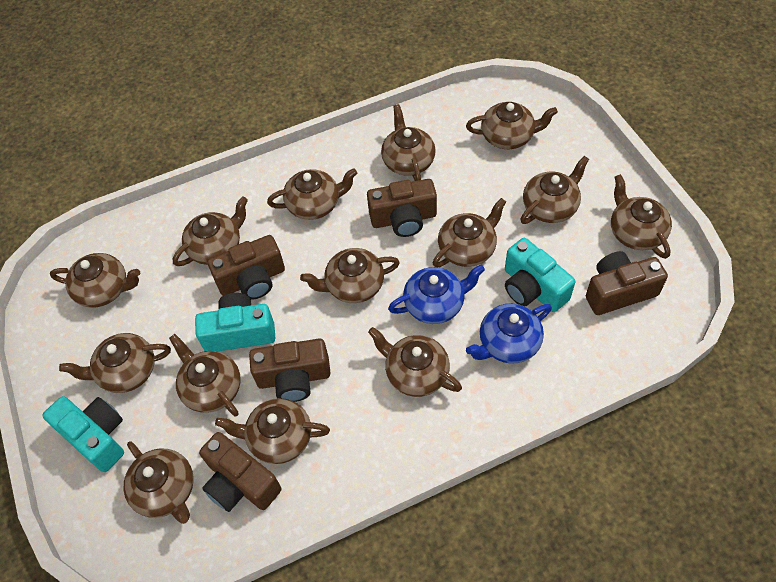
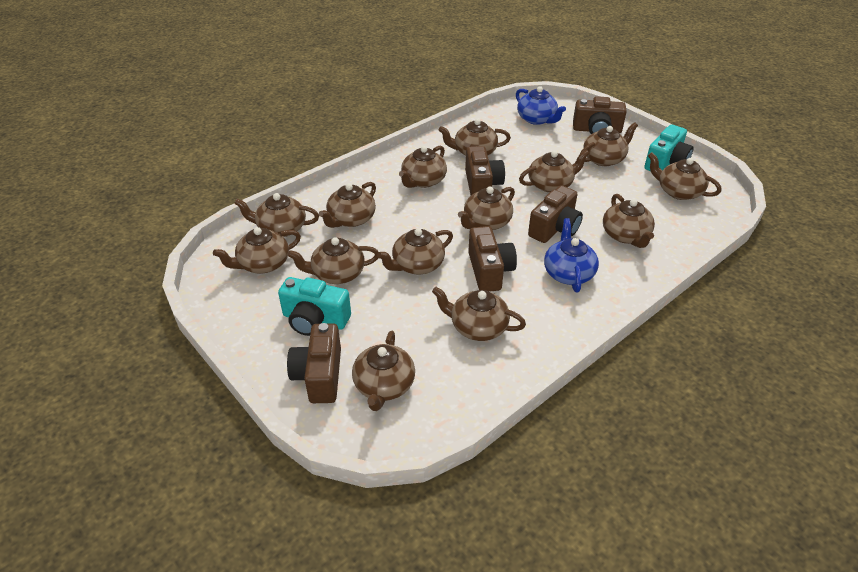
turquoise camera: 3 -> 2

